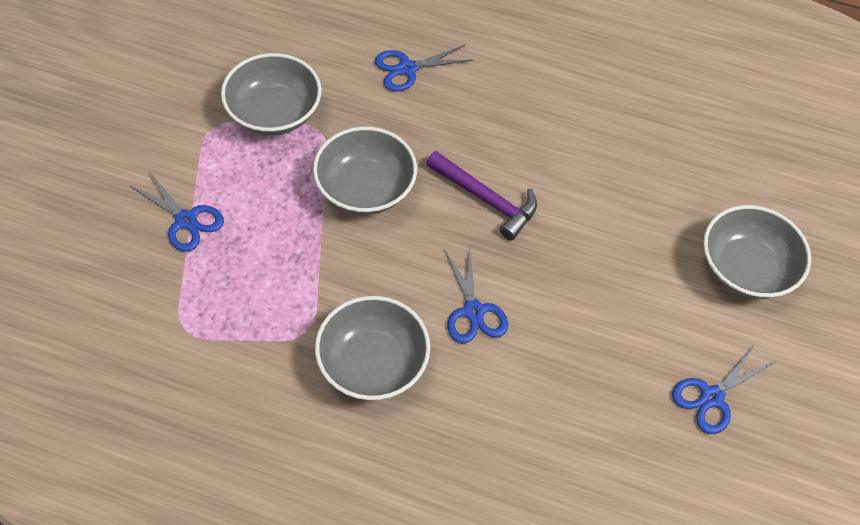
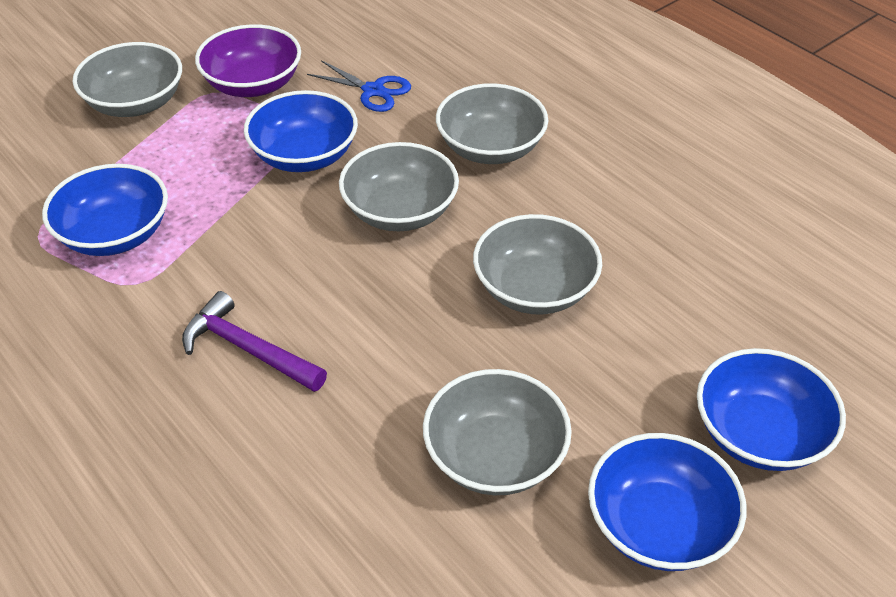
blue bowl: 0 -> 4
blue scissors: 4 -> 1
grey bowl: 4 -> 5
purple bowl: 0 -> 1

